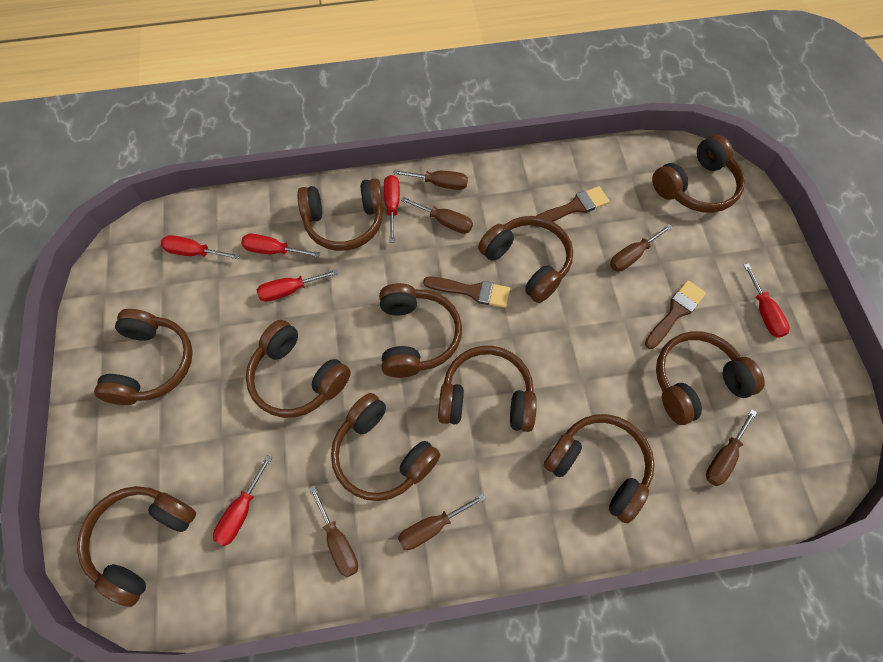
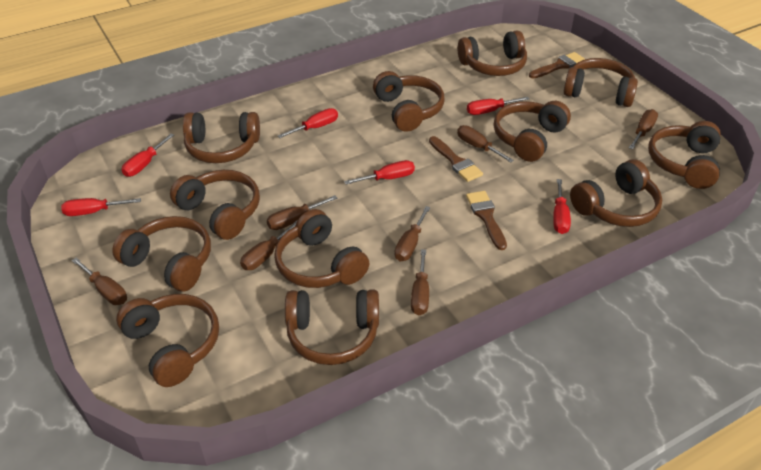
brown headphones: 11 -> 12
brown screwdriver: 6 -> 7

